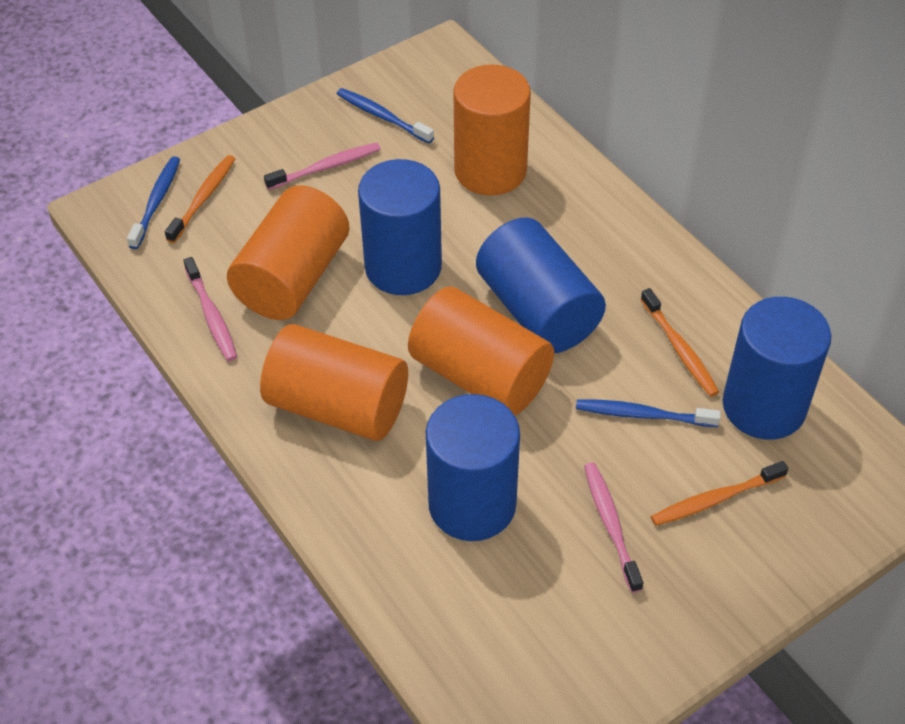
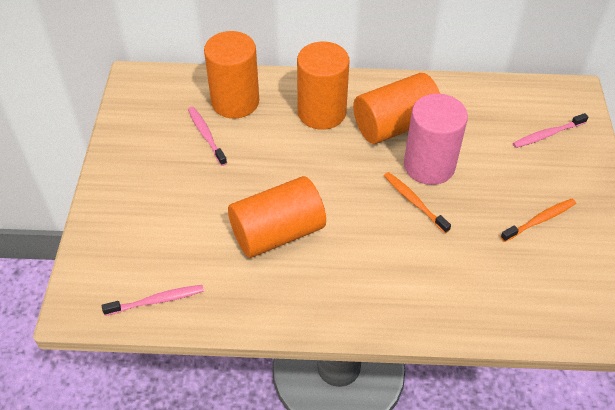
blue cylinder: 4 -> 0
blue toothbrush: 3 -> 0
orange toothbrush: 3 -> 2
pink cylinder: 0 -> 1

